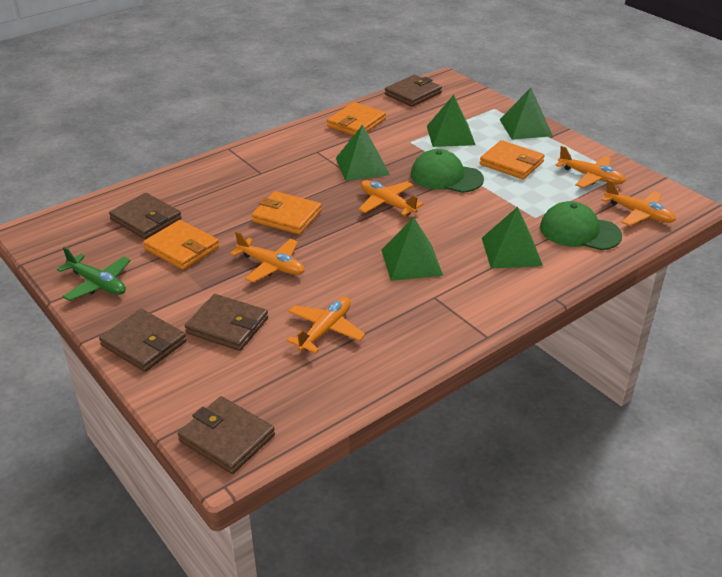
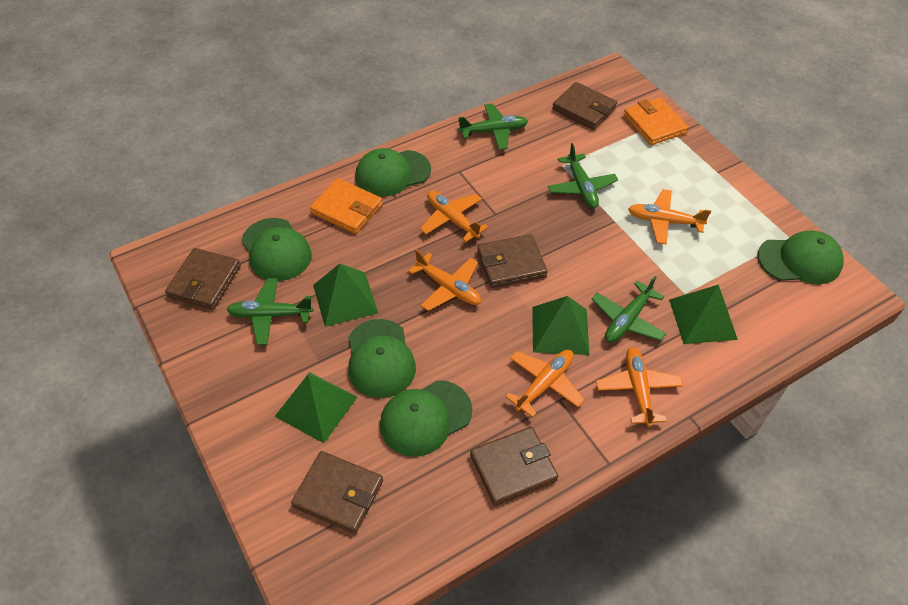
green cap: 2 -> 5
green plane: 1 -> 4
green pyramid: 5 -> 4
orange wallet: 4 -> 2

